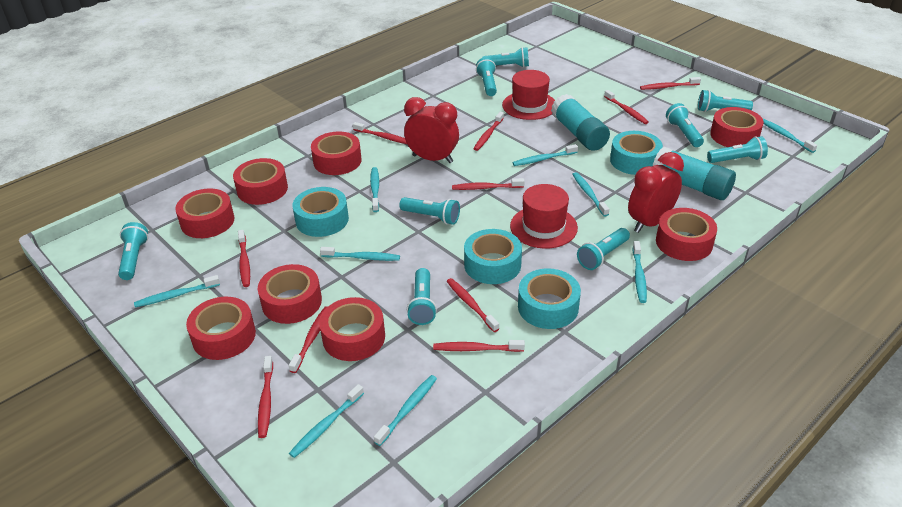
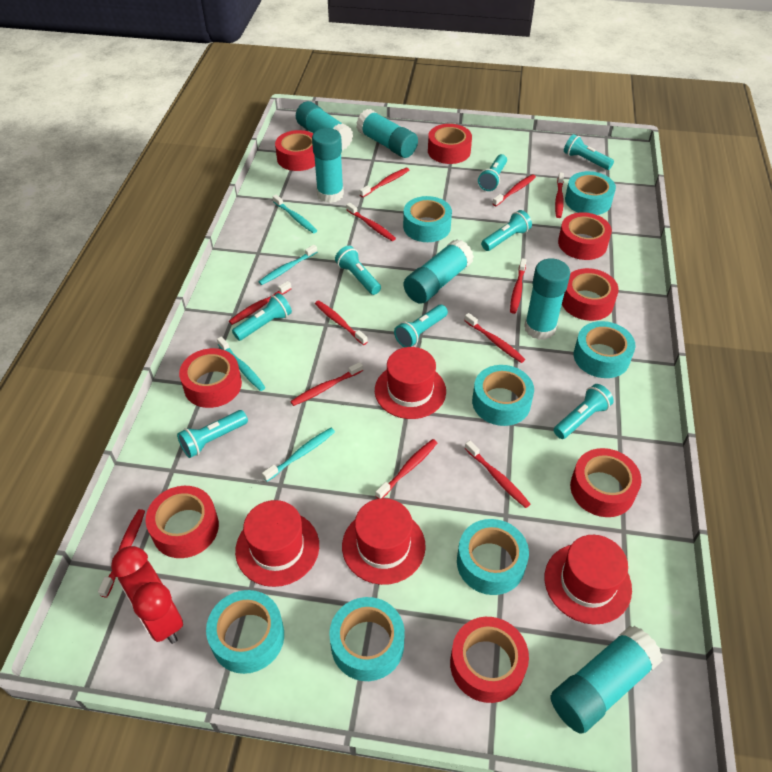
red clock: 2 -> 1
red hat: 2 -> 4
red toothbrush: 10 -> 12
turquoise flashlight: 9 -> 8
turquoise glue stick: 2 -> 6
turquoise tape: 4 -> 7
turquoise toothbrush: 9 -> 4

